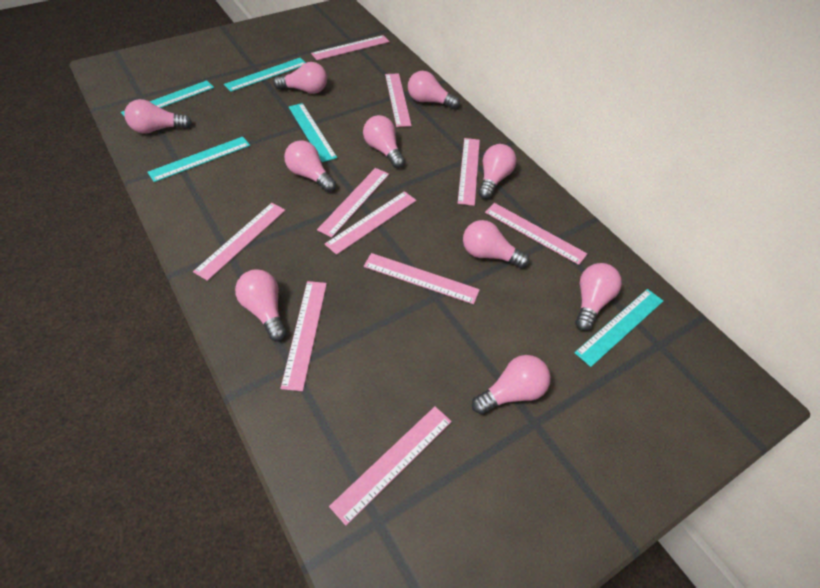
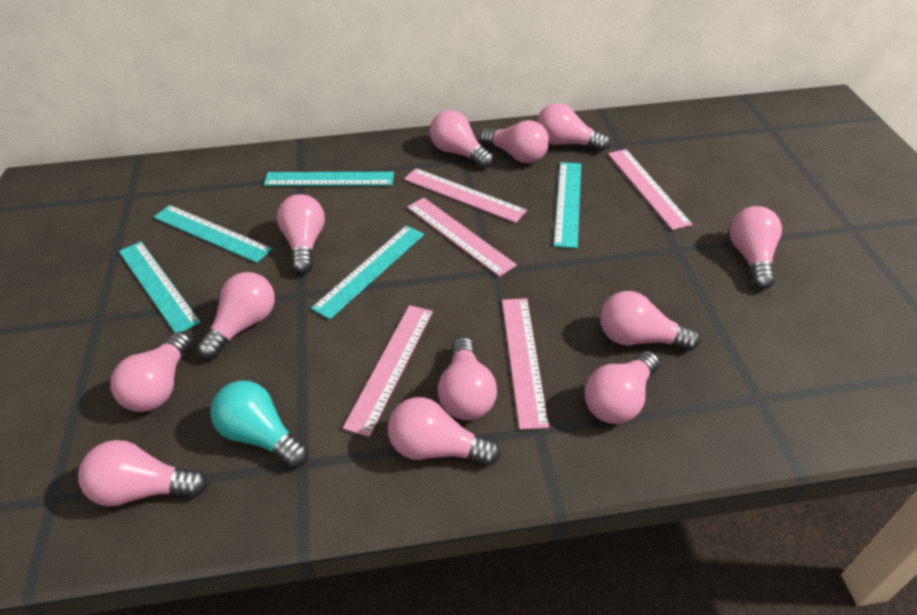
pink light bulb: 10 -> 12
pink ruler: 10 -> 5
turquoise light bulb: 0 -> 1

